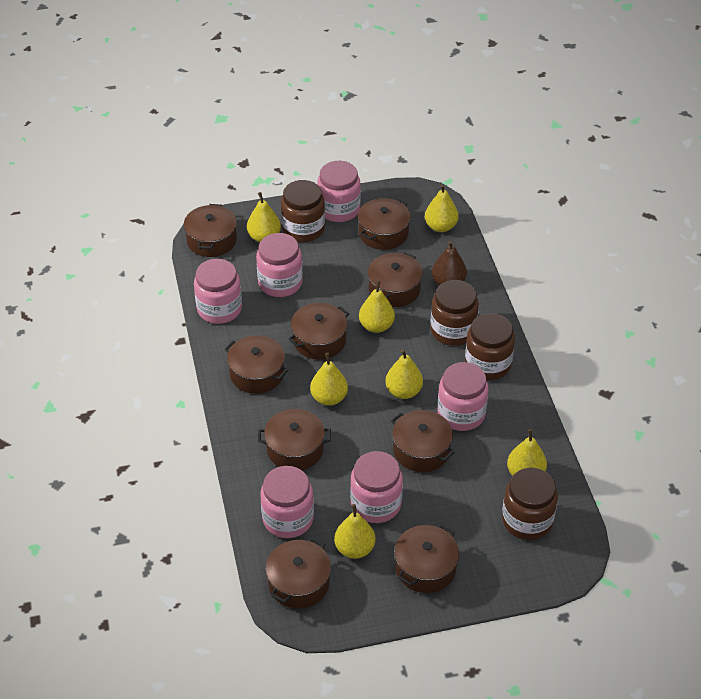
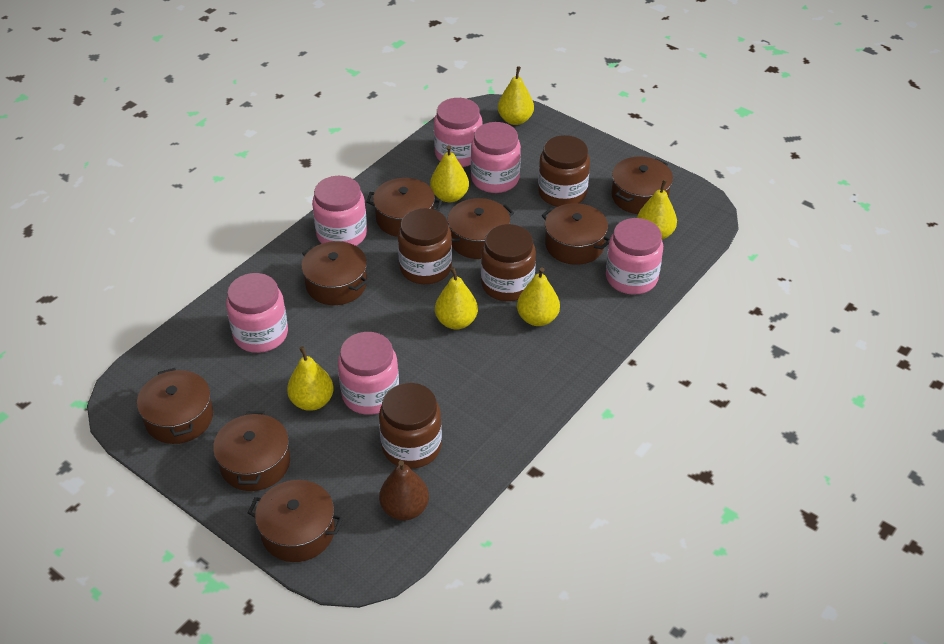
brown pot: 9 -> 8
yellow pear: 7 -> 6

